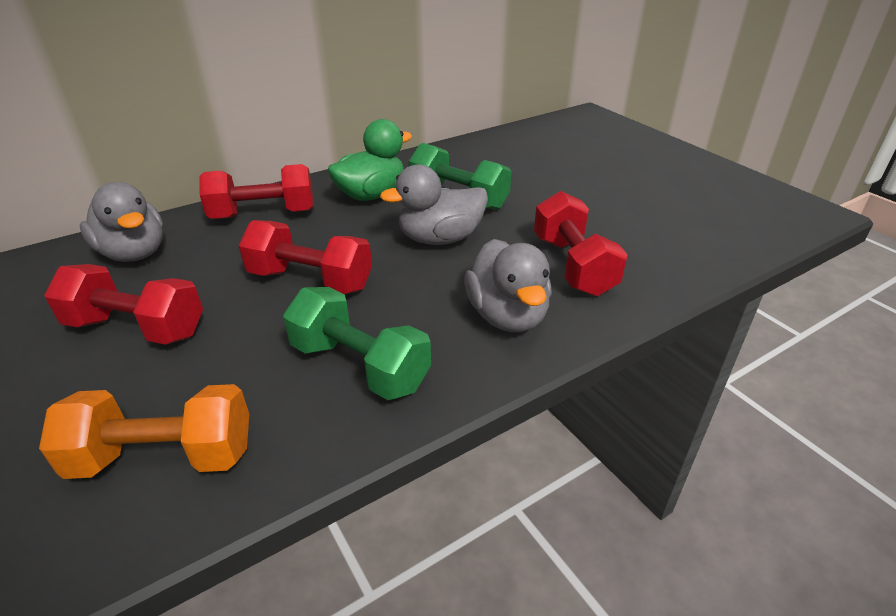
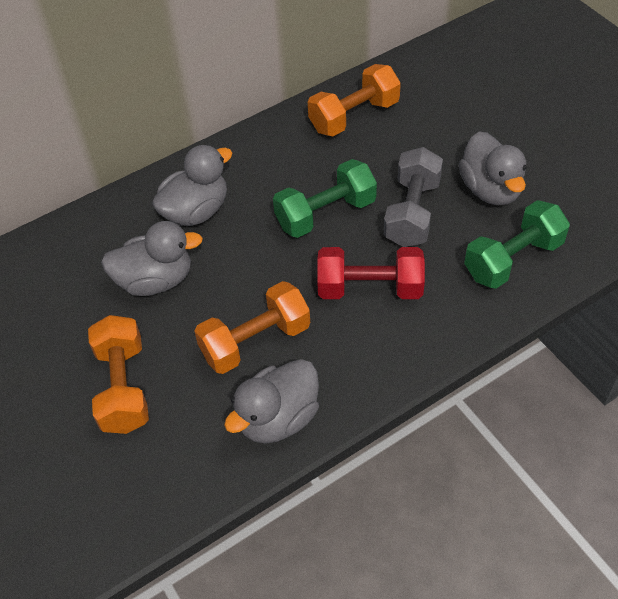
green duck: 1 -> 0
grey duck: 3 -> 4
grey dumbbell: 0 -> 1
orange dumbbell: 1 -> 3
red dumbbell: 4 -> 1

